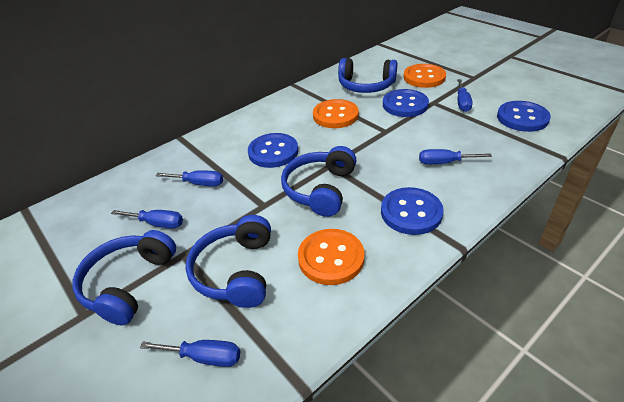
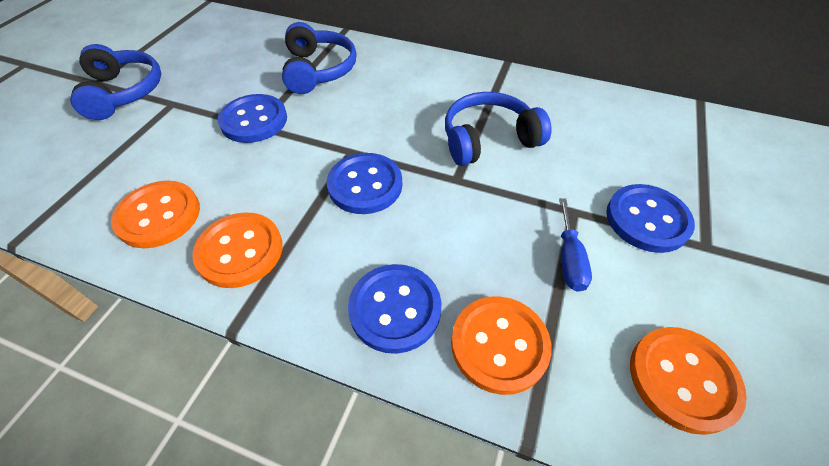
blue headphones: 4 -> 3
blue screwdriver: 5 -> 1
orange button: 3 -> 4

